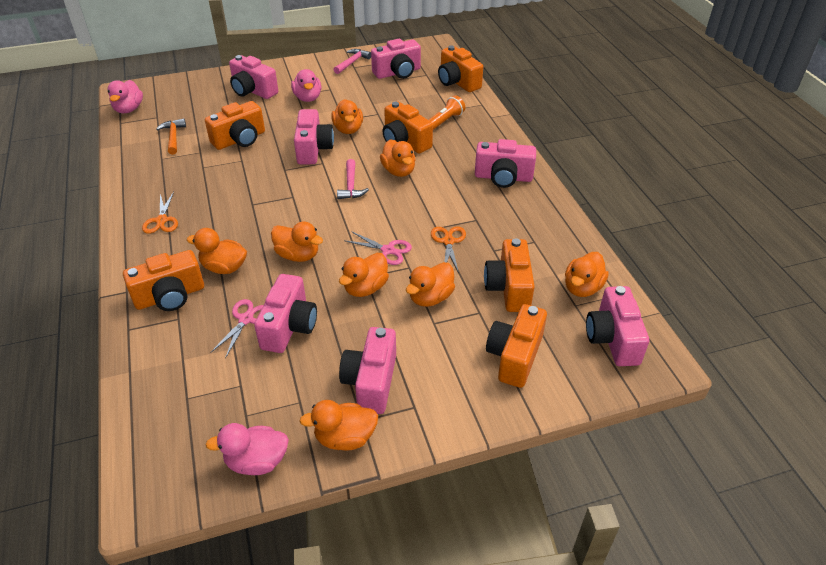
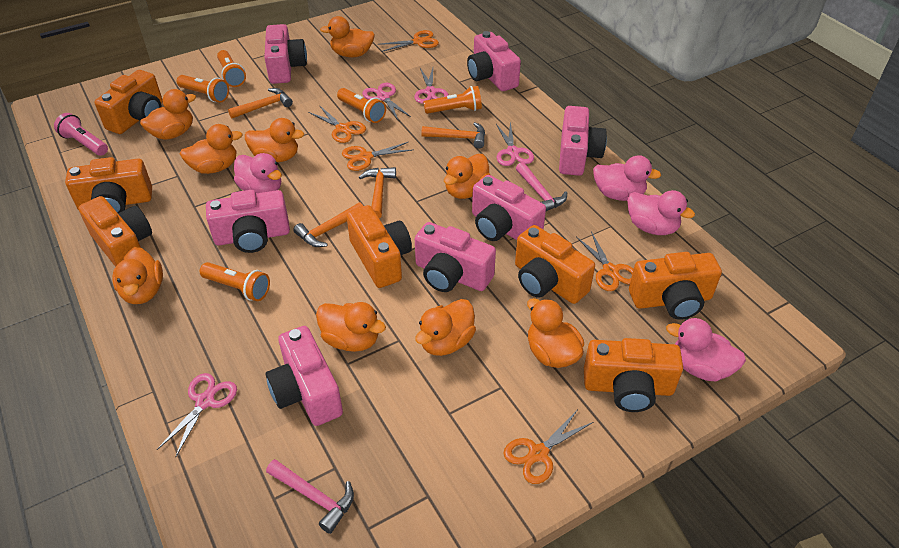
orange camera: 6 -> 7
orange duck: 8 -> 9
orange flashlight: 1 -> 5
orange hammer: 1 -> 4
orange scissors: 2 -> 5
pink duck: 3 -> 4
pink flashlight: 0 -> 1
pink scissors: 2 -> 4

